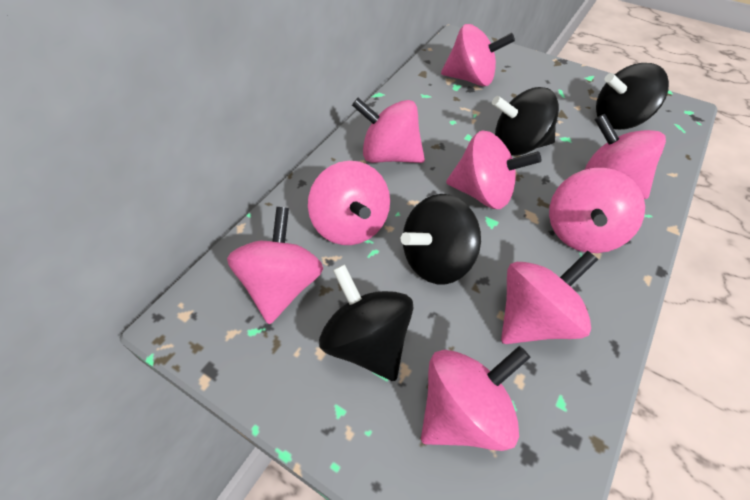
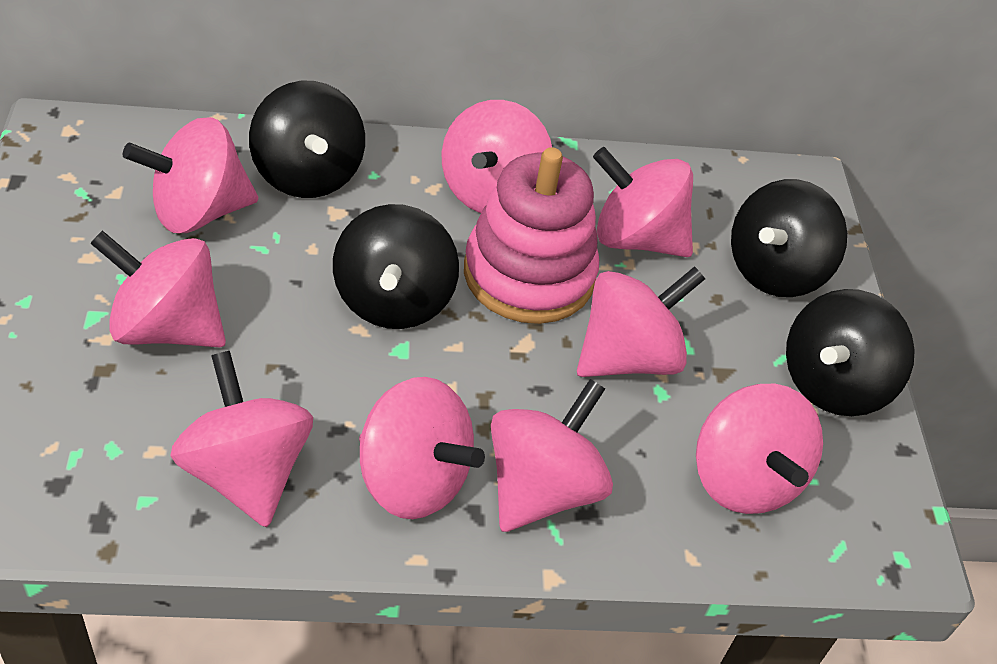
pink stacking toy: 0 -> 1

